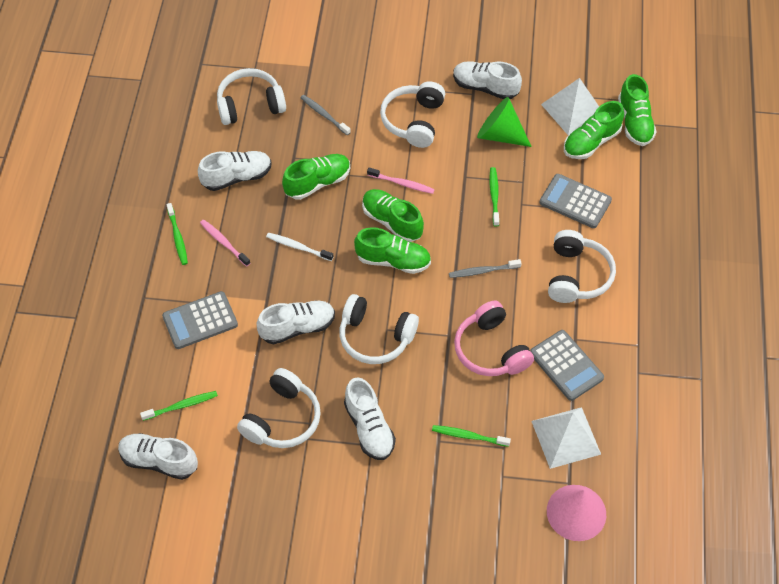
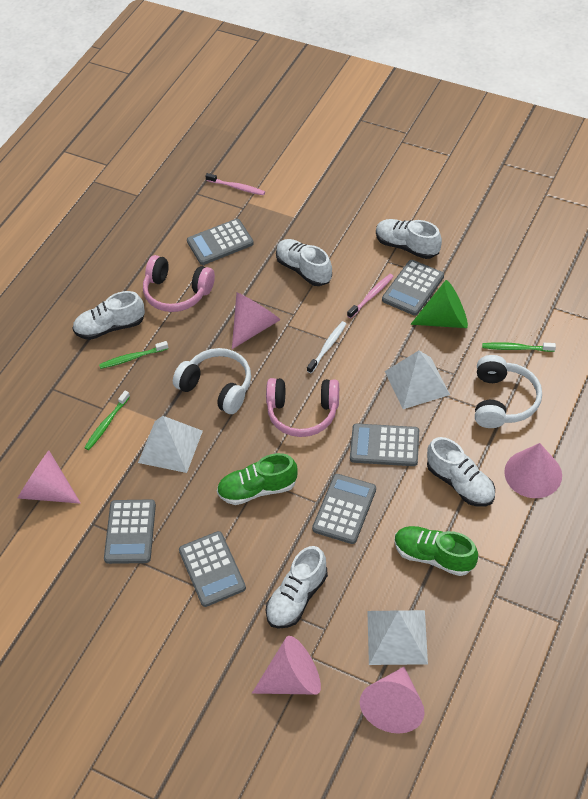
green shoe: 5 -> 2
green toothbrush: 4 -> 3
grey calculator: 3 -> 6
grey toothbrush: 2 -> 0
pink cone: 1 -> 5
pink headphones: 1 -> 2
white headphones: 5 -> 2
white pyramid: 2 -> 3

